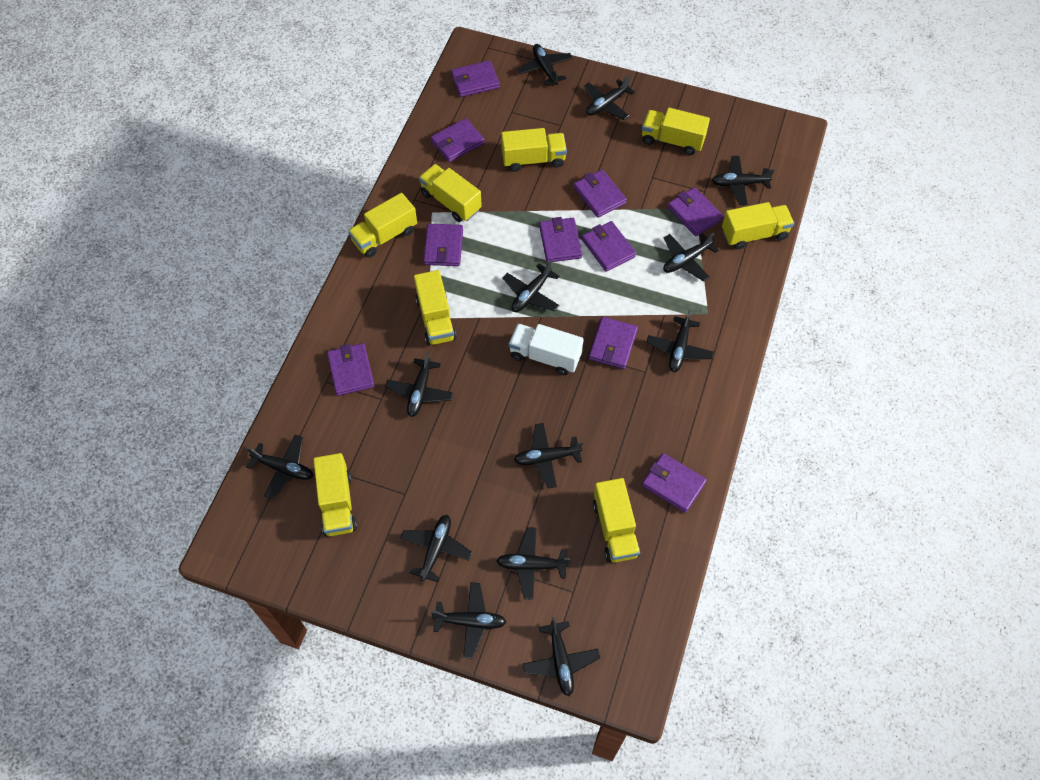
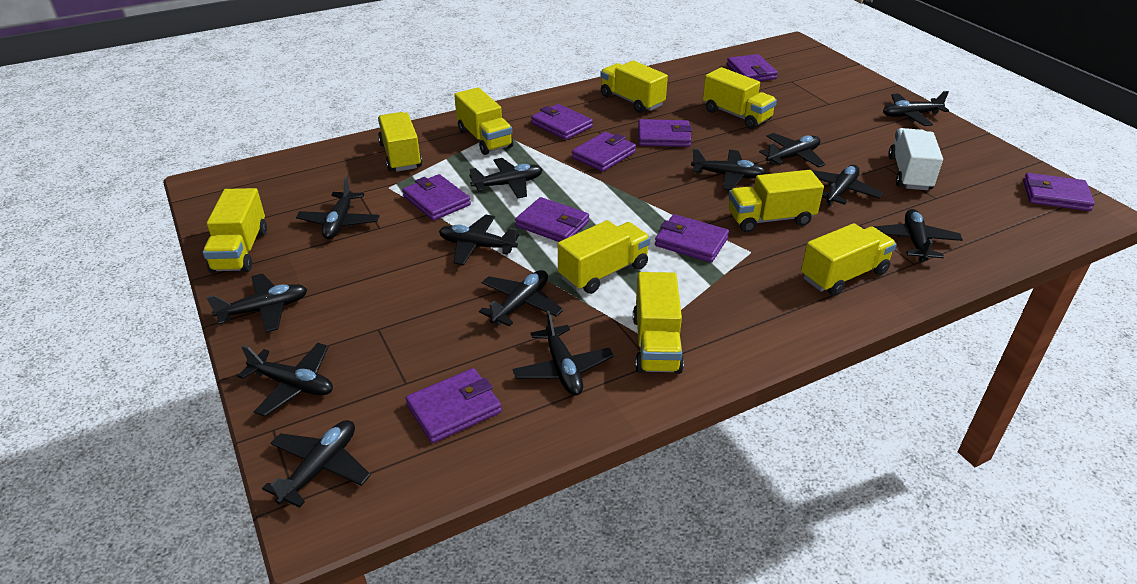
purple wallet: 10 -> 9
yellow truck: 8 -> 9

